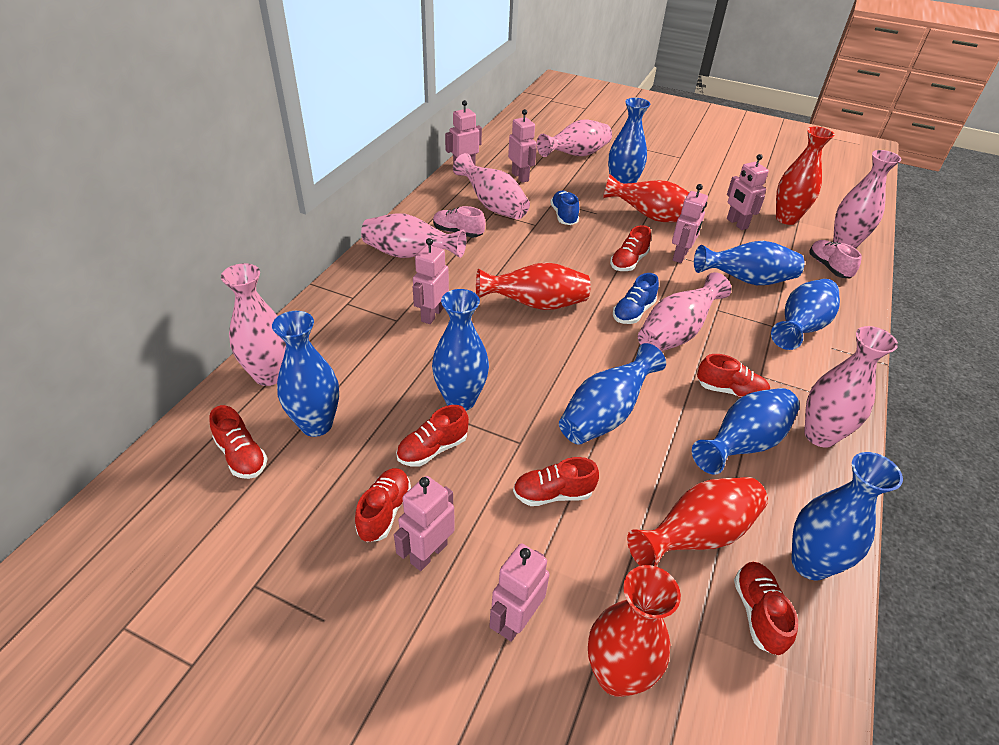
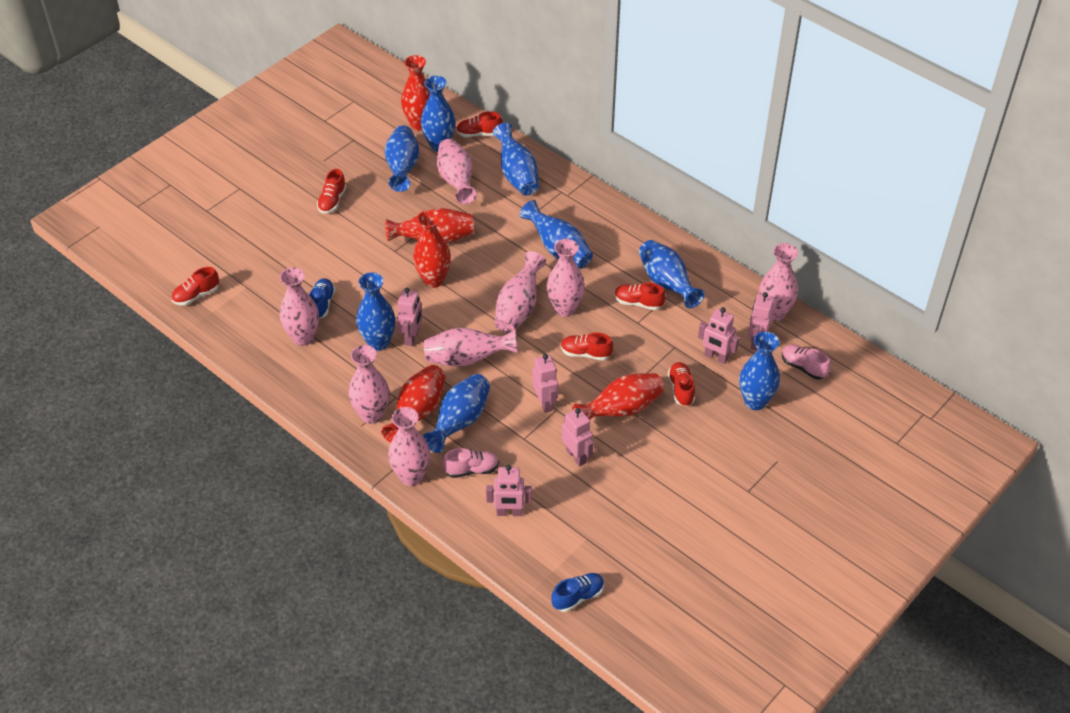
pink robot: 7 -> 6
pink vase: 7 -> 8
red shoe: 7 -> 6

